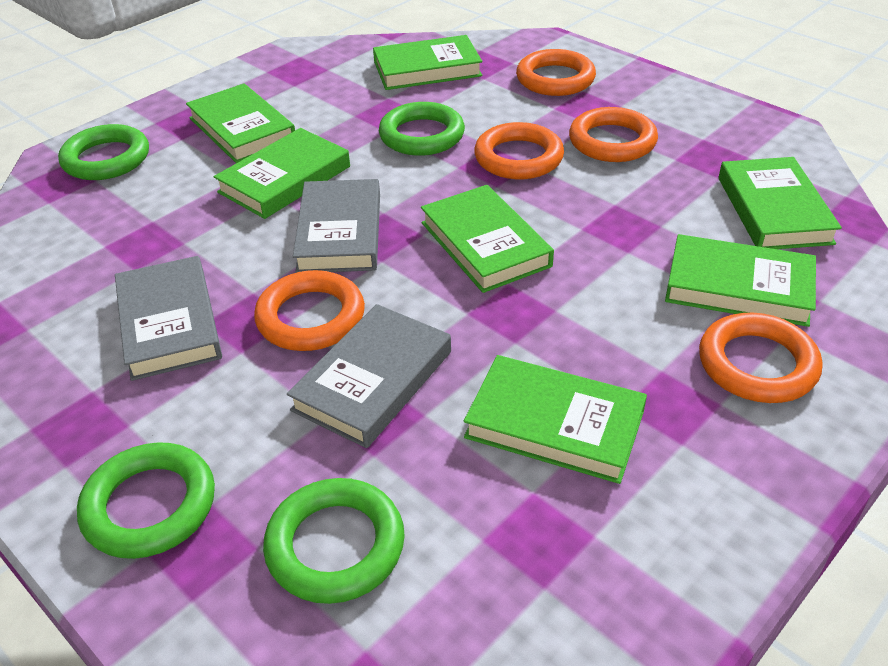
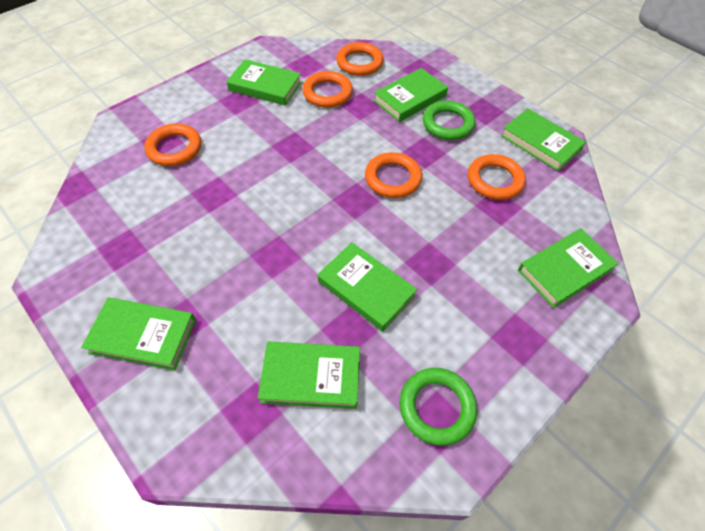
green ring: 4 -> 2
grey book: 3 -> 0

